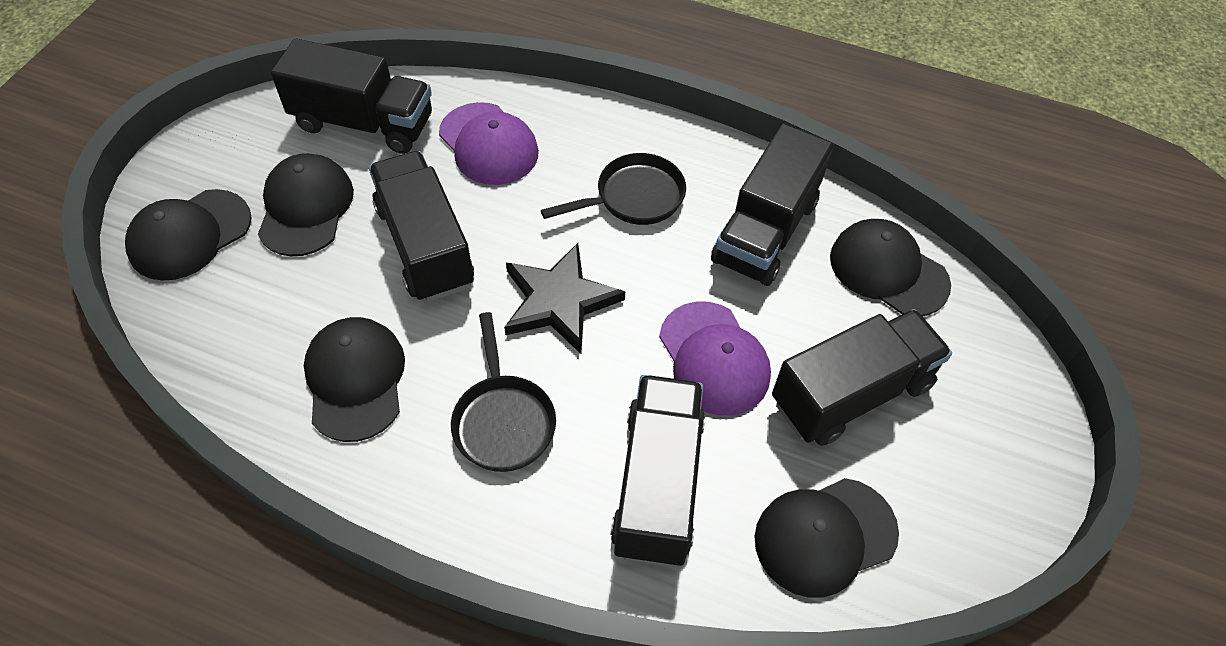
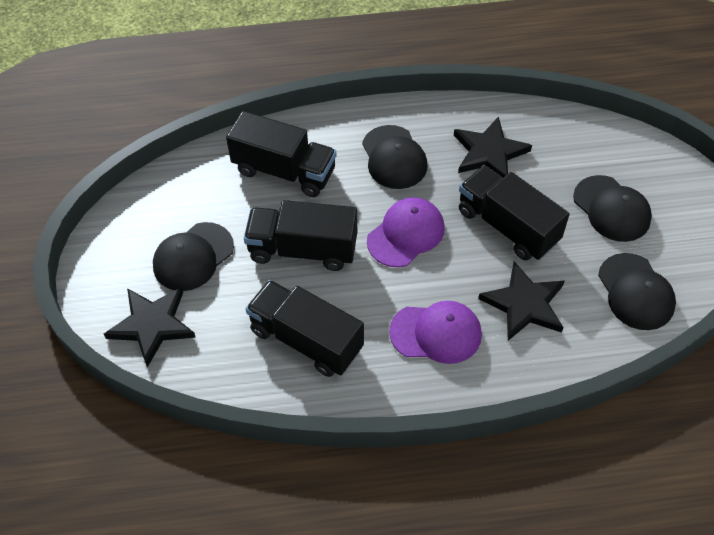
black cap: 5 -> 4
black pan: 2 -> 0
black star: 1 -> 3
black truck: 5 -> 4

